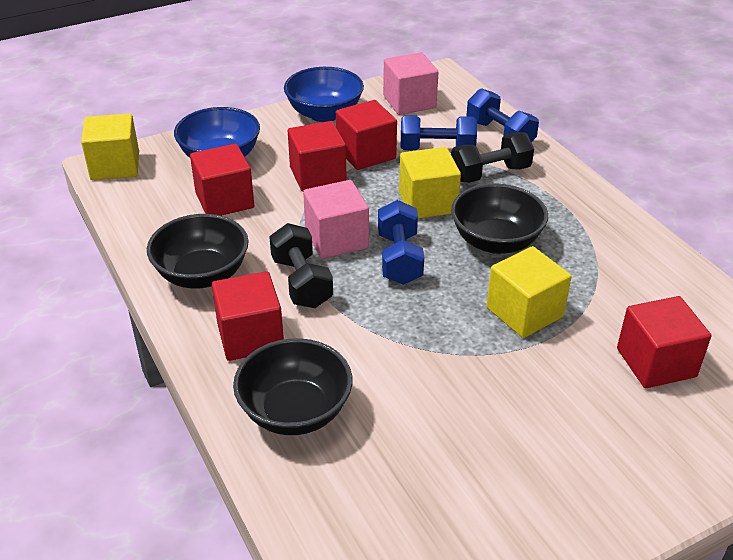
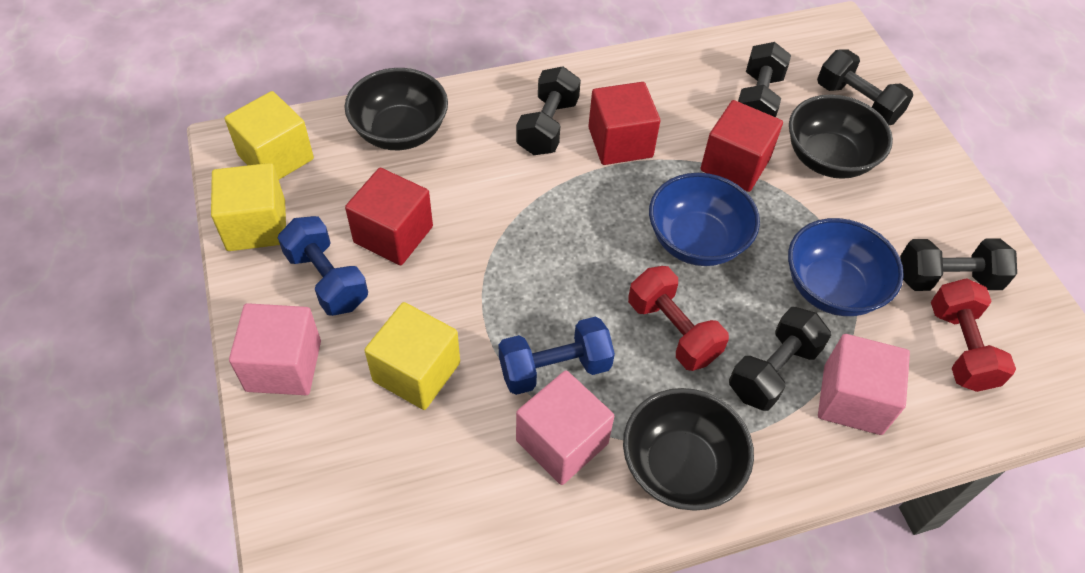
black dumbbell: 2 -> 5
blue dumbbell: 3 -> 2
pink cube: 2 -> 3
red cube: 5 -> 3
red dumbbell: 0 -> 2

